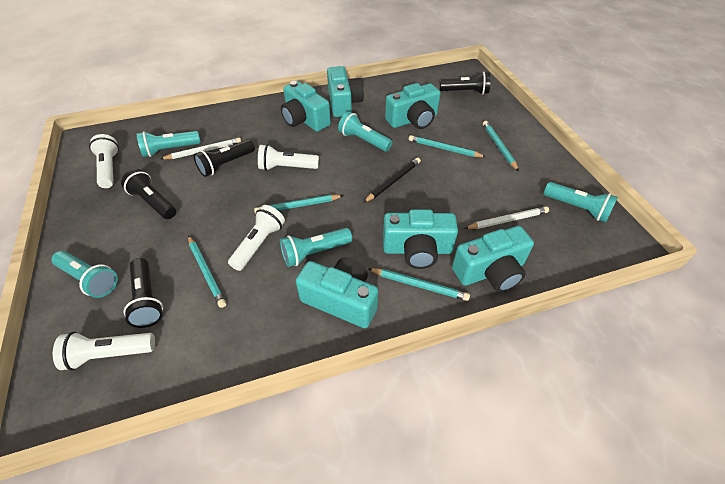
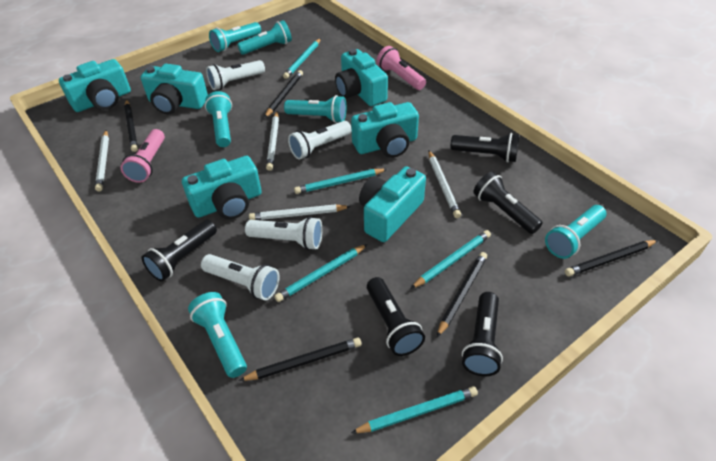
black flashlight: 4 -> 5
black pencil: 1 -> 5
pink flashlight: 0 -> 2
turquoise flashlight: 5 -> 6
white pencil: 2 -> 4

